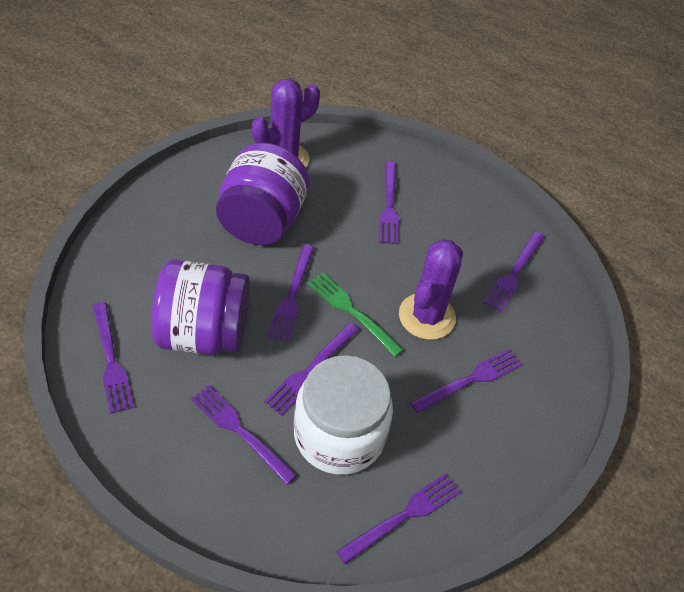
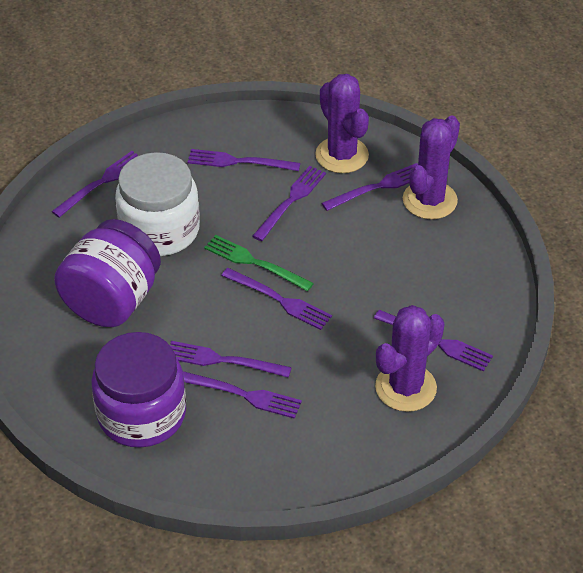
purple cactus: 2 -> 3

